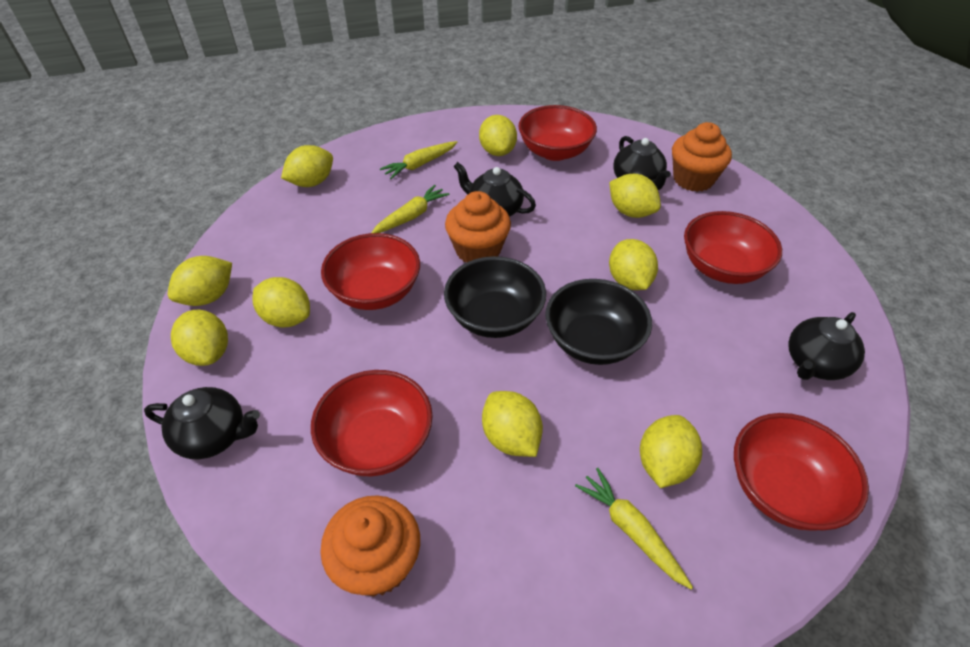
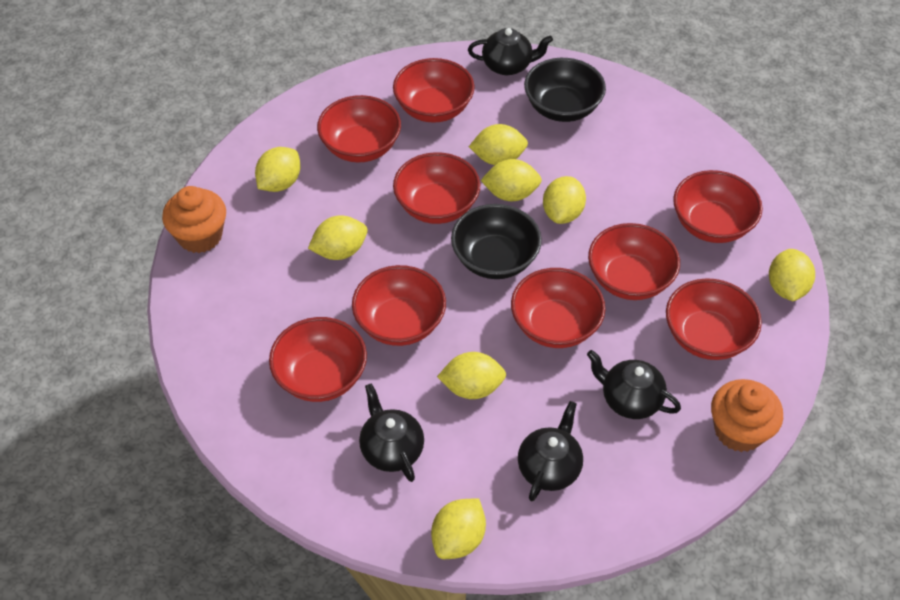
orange cupcake: 3 -> 2
red bowl: 5 -> 9
yellow carrot: 3 -> 0
yellow lemon: 9 -> 8

